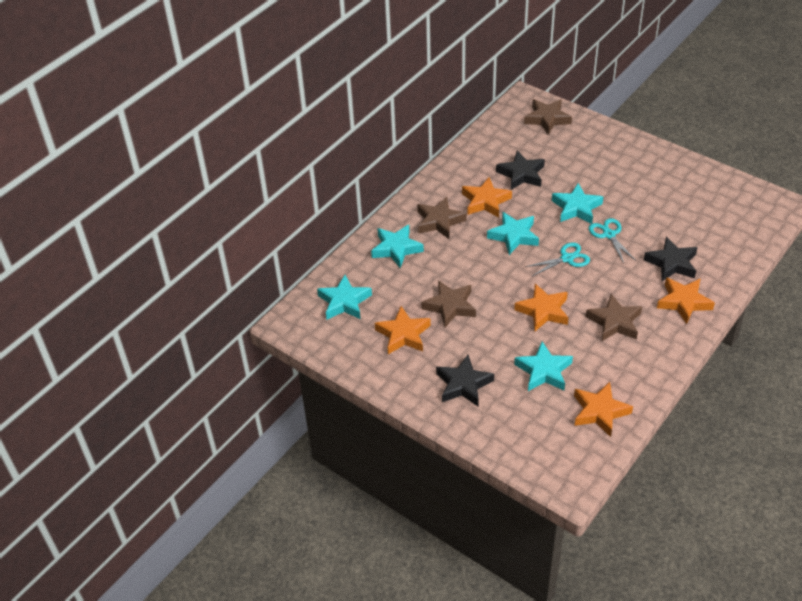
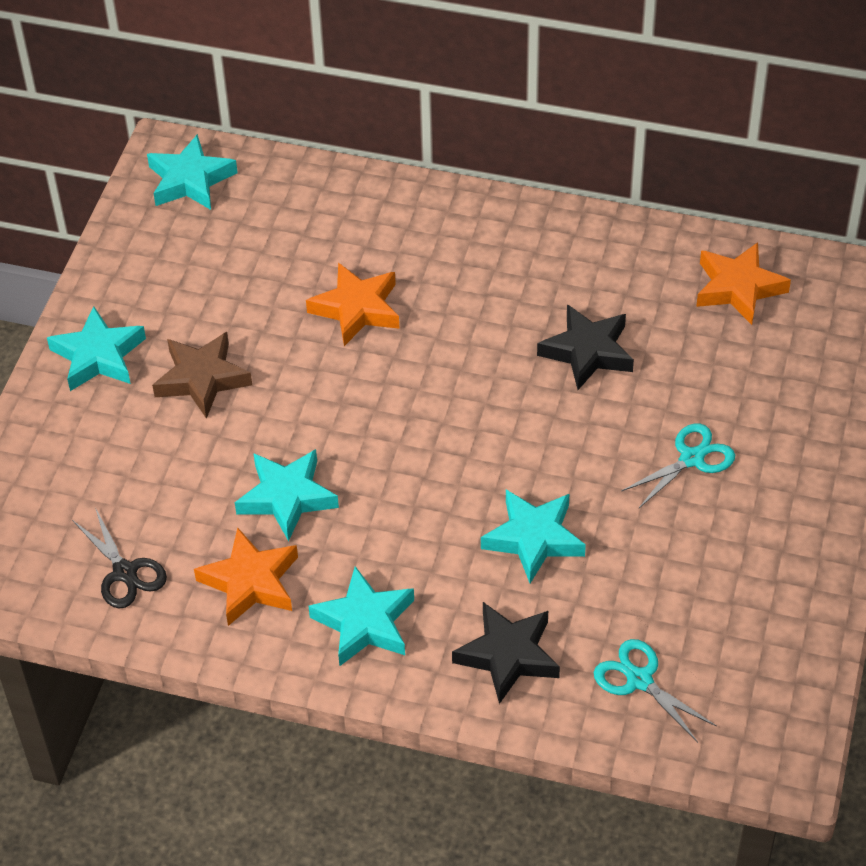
black scissors: 0 -> 1
black star: 3 -> 2
brown star: 4 -> 1
orange star: 5 -> 3

